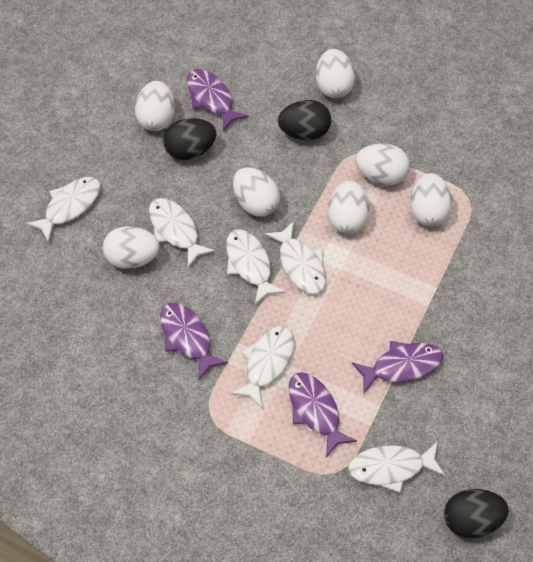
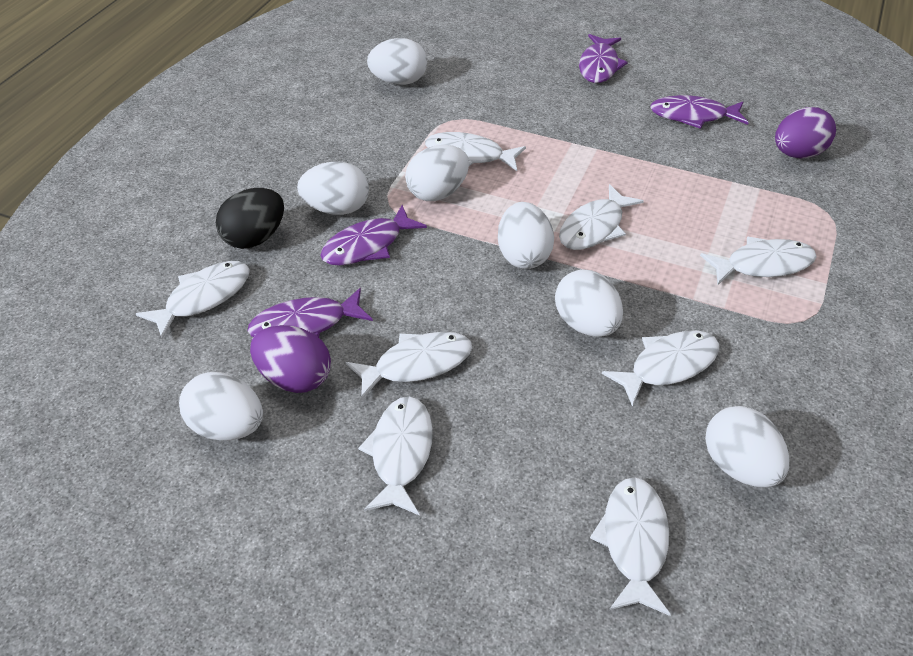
black egg: 3 -> 1
purple egg: 0 -> 2
white fish: 6 -> 8

